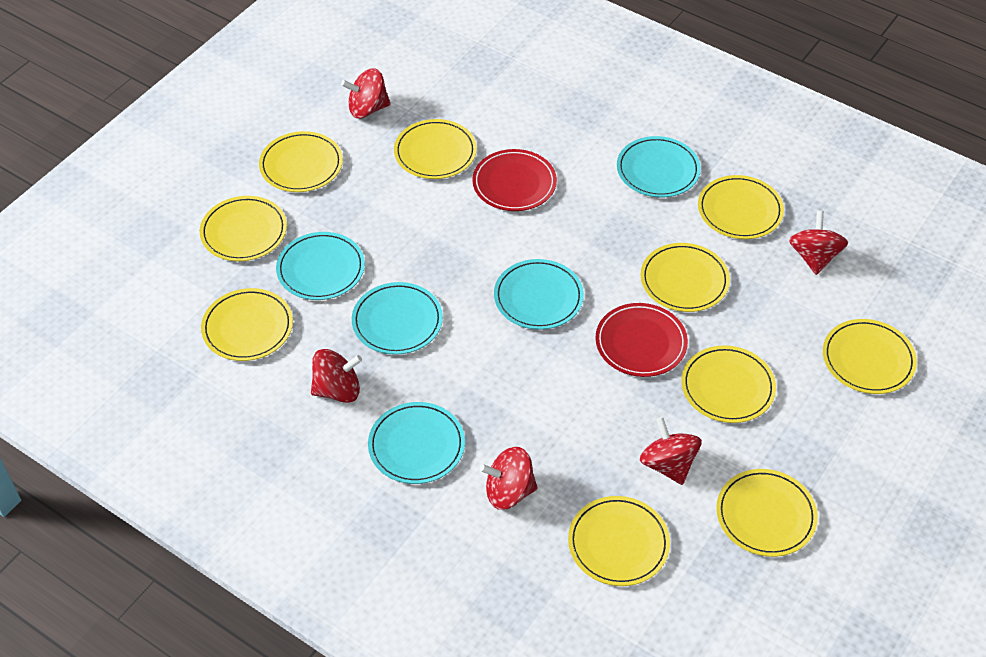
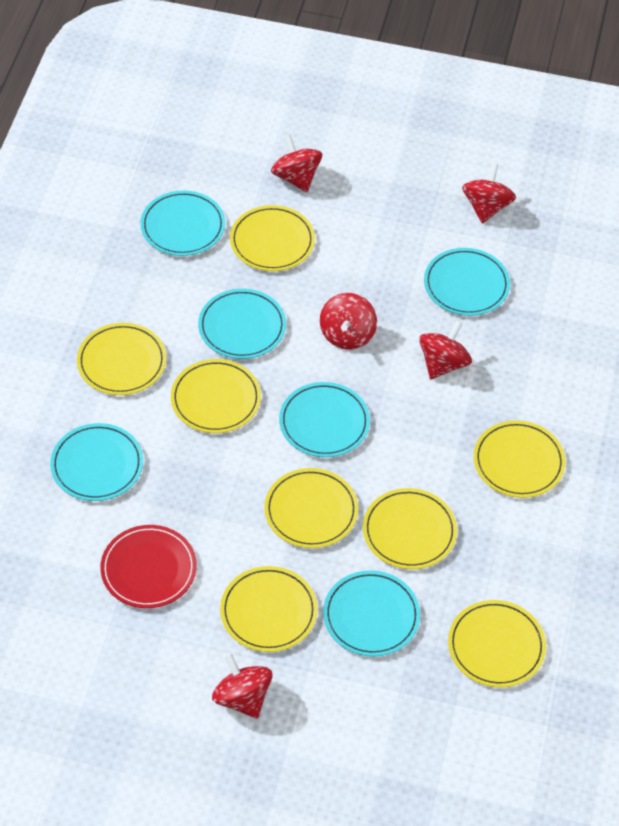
red plate: 2 -> 1
turquoise plate: 5 -> 6
yellow plate: 10 -> 8

